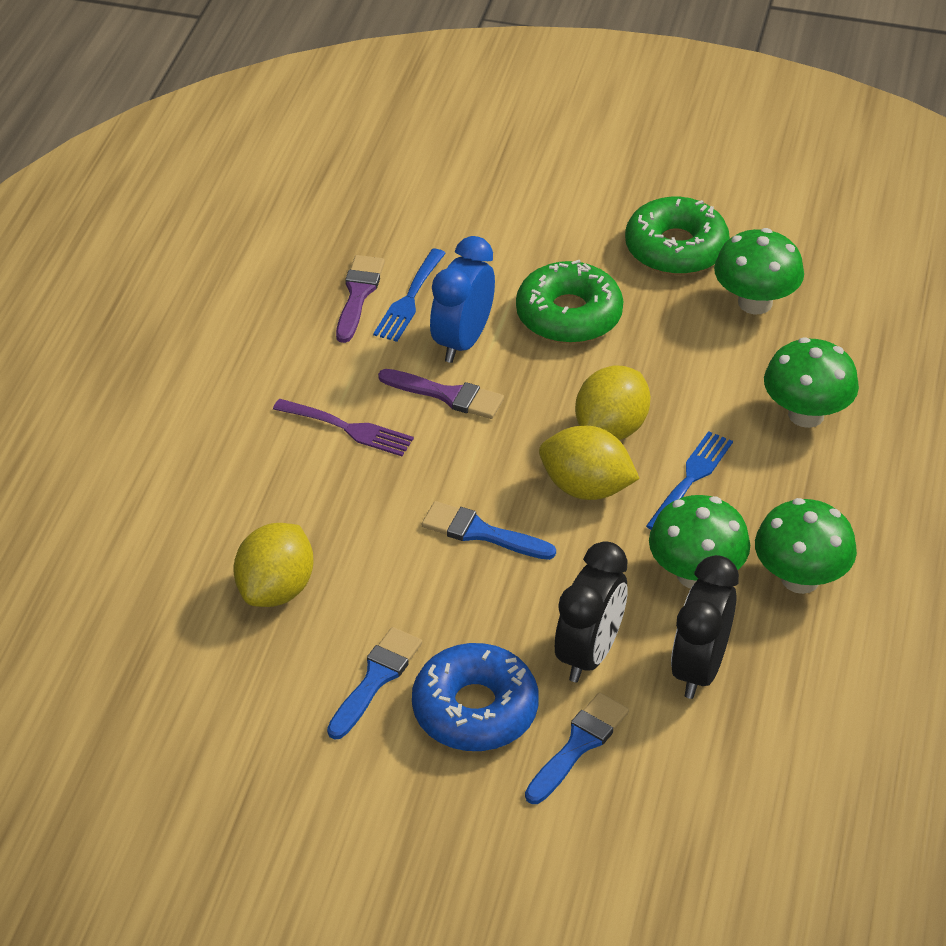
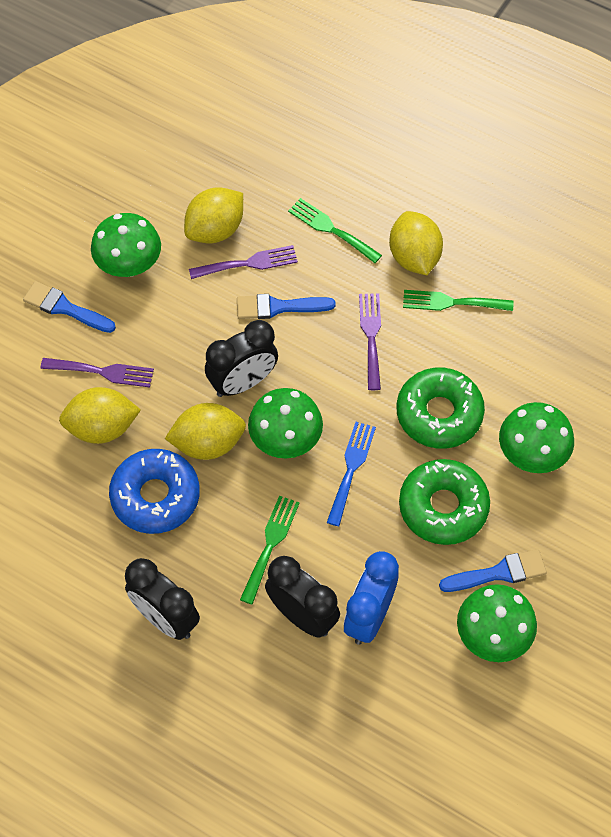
black clock: 2 -> 3
blue fork: 2 -> 1
green fork: 0 -> 3
purple brush: 2 -> 0
purple fork: 1 -> 3
yellow lemon: 3 -> 4

